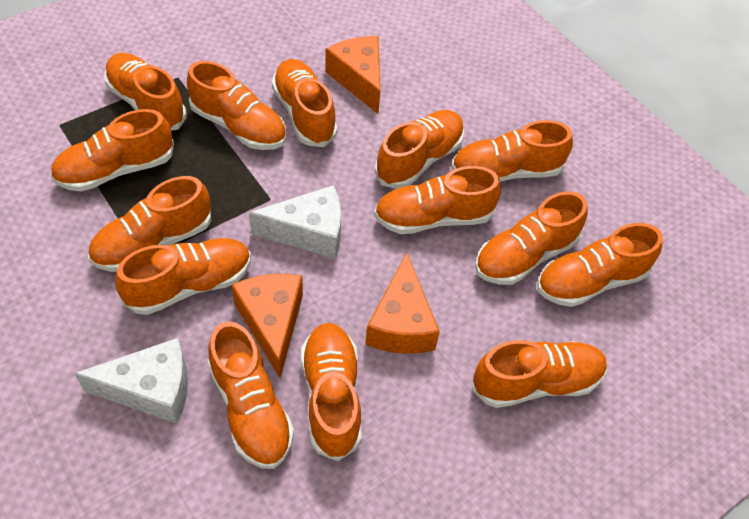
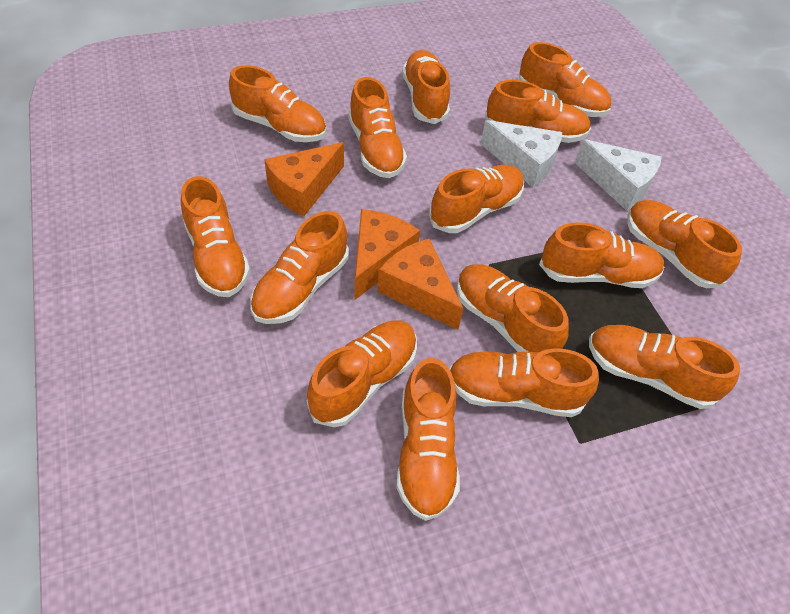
orange shoe: 14 -> 15

